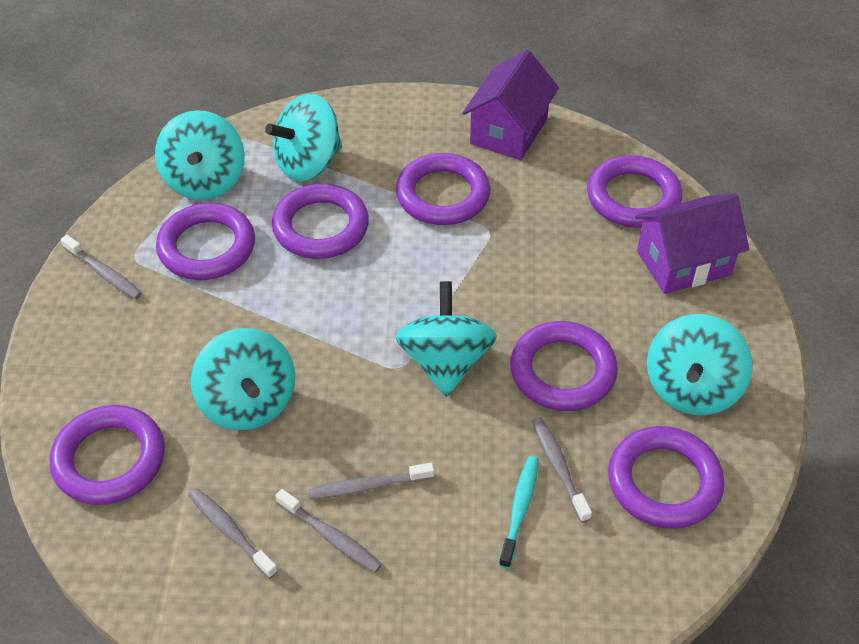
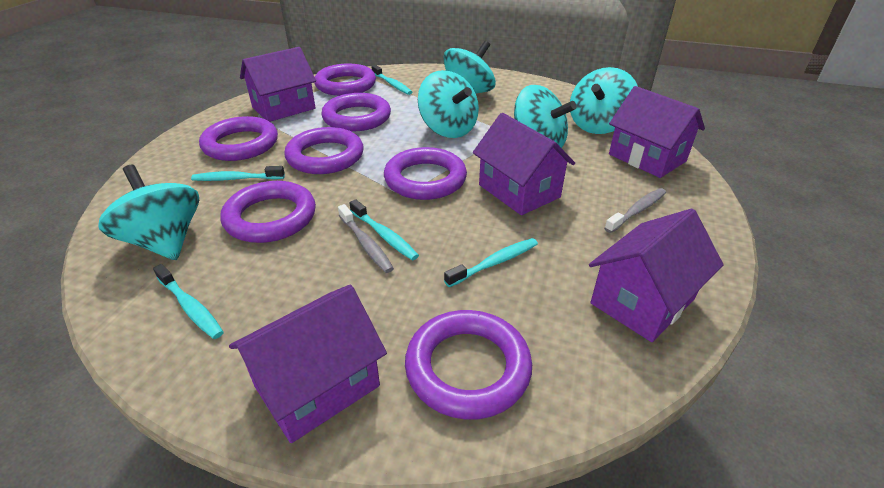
grey toothbrush: 5 -> 2
purple house: 2 -> 5
turquoise toothbrush: 1 -> 5

